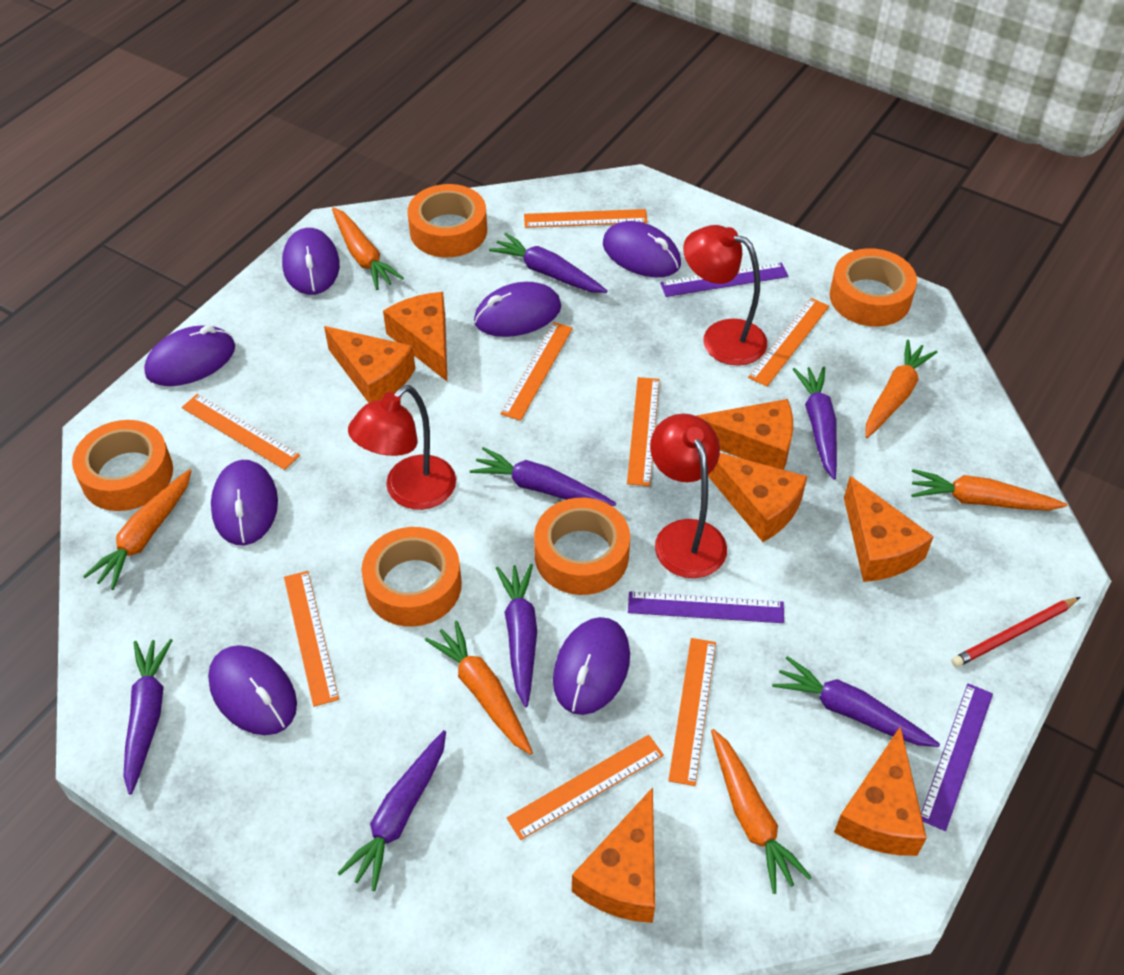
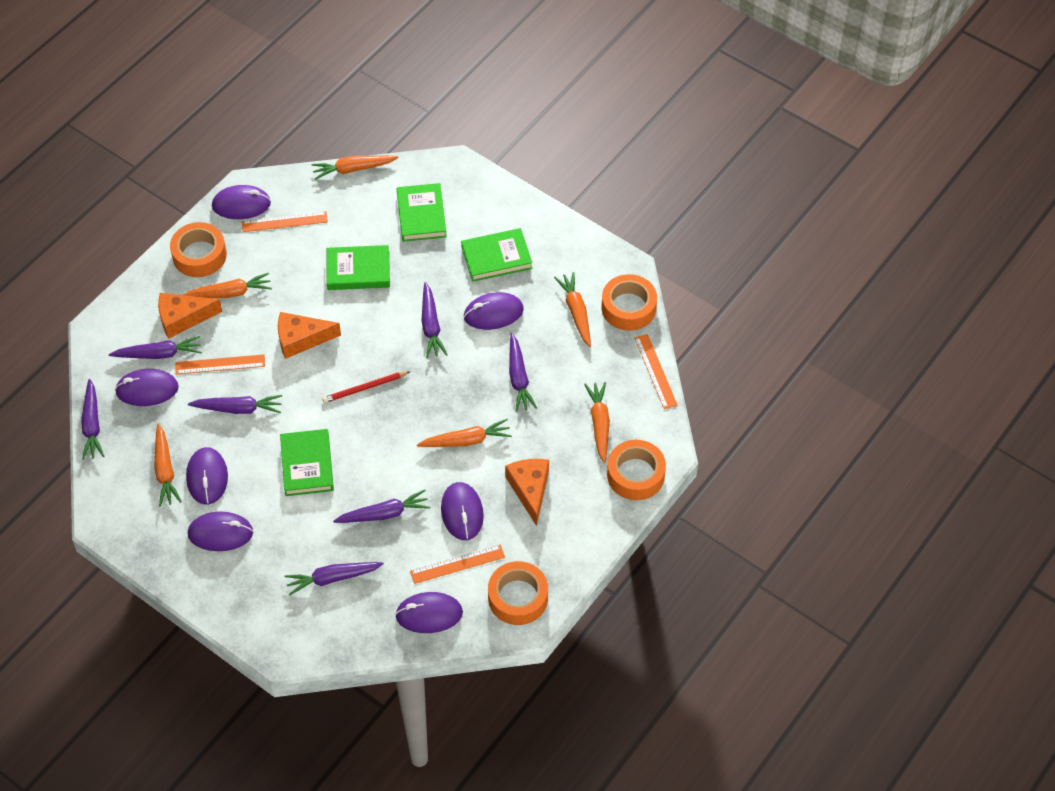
green book: 0 -> 4
orange cheese: 7 -> 3
orange ruler: 8 -> 4
orange tape: 5 -> 4
purple ruler: 3 -> 0
red lamp: 3 -> 0

